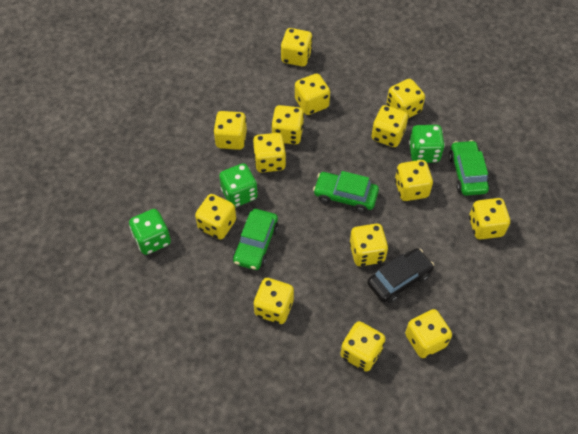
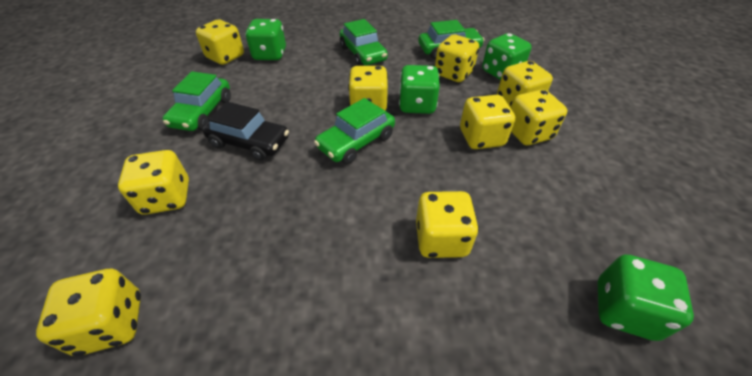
green car: 3 -> 4
green dice: 3 -> 4
yellow dice: 14 -> 9

